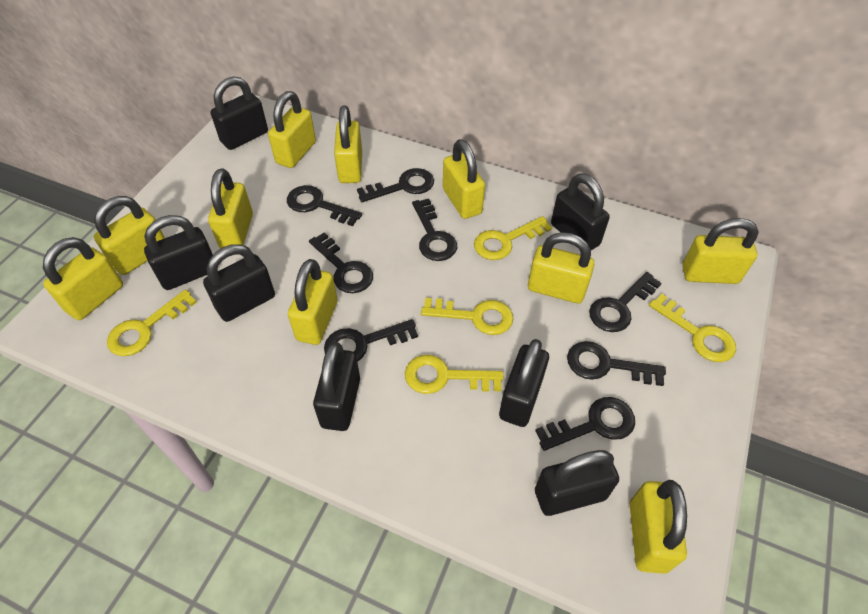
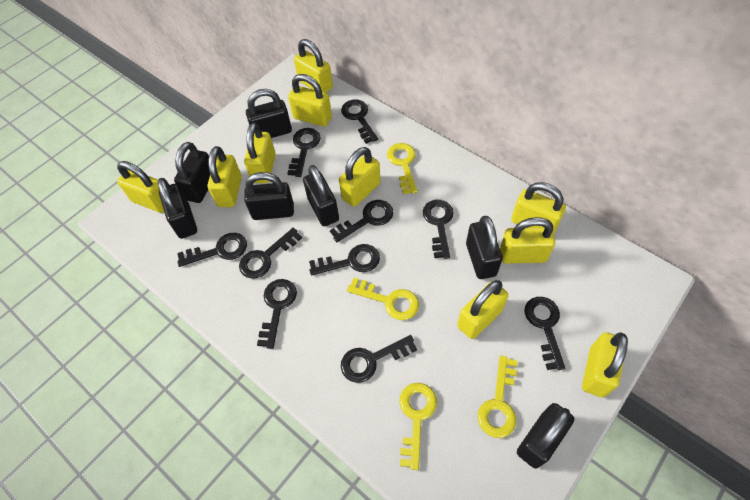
black key: 8 -> 10
yellow key: 5 -> 4

